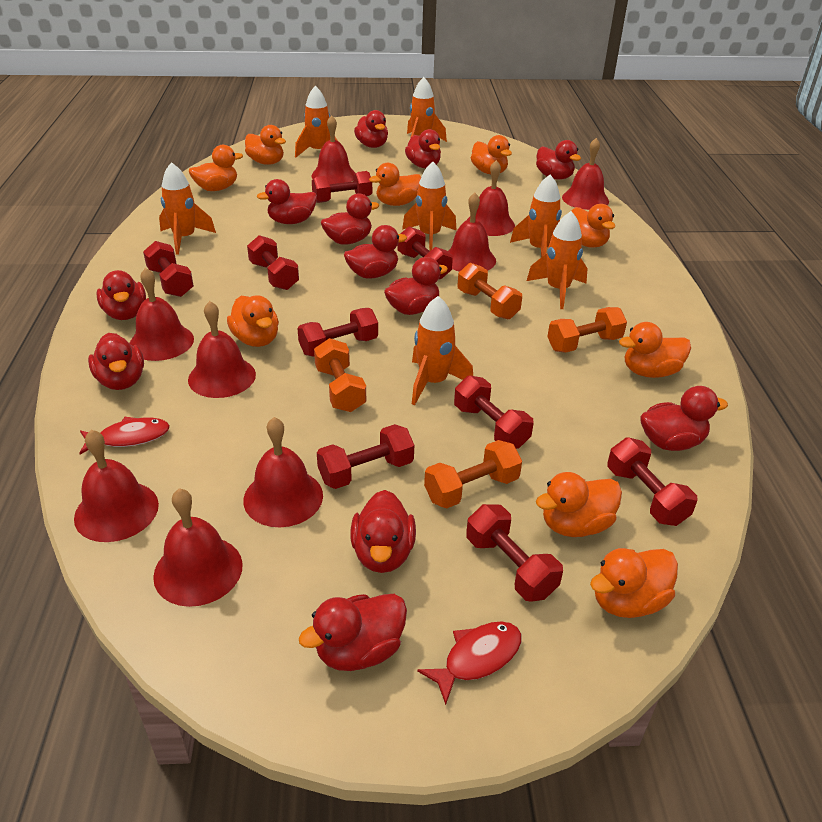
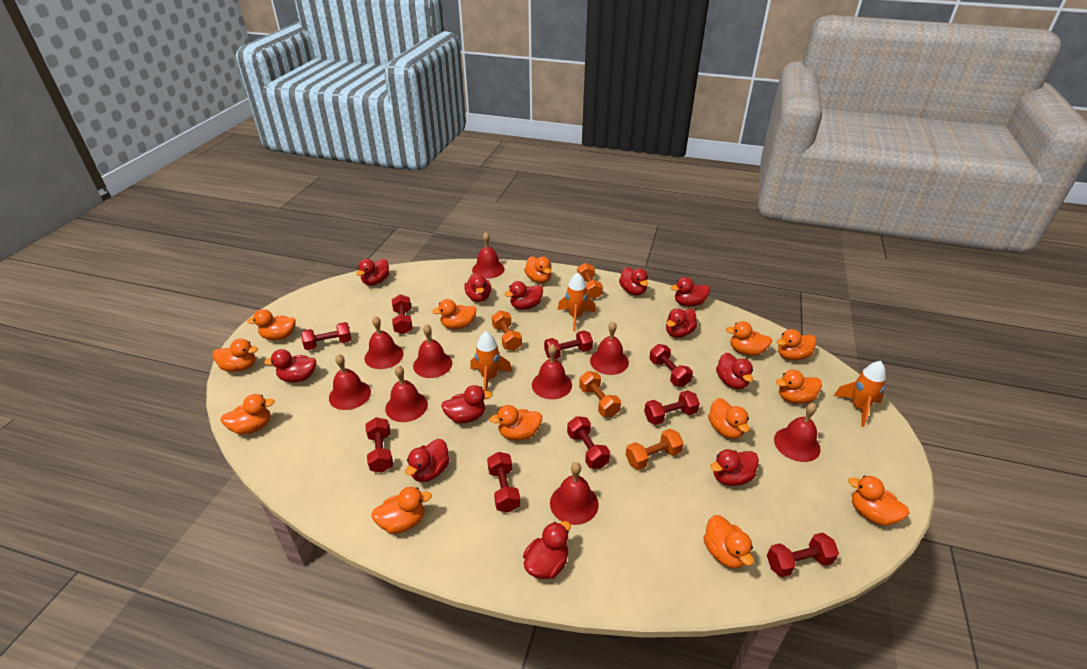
orange duck: 9 -> 13
orange rocket: 7 -> 3
red fish: 2 -> 0

